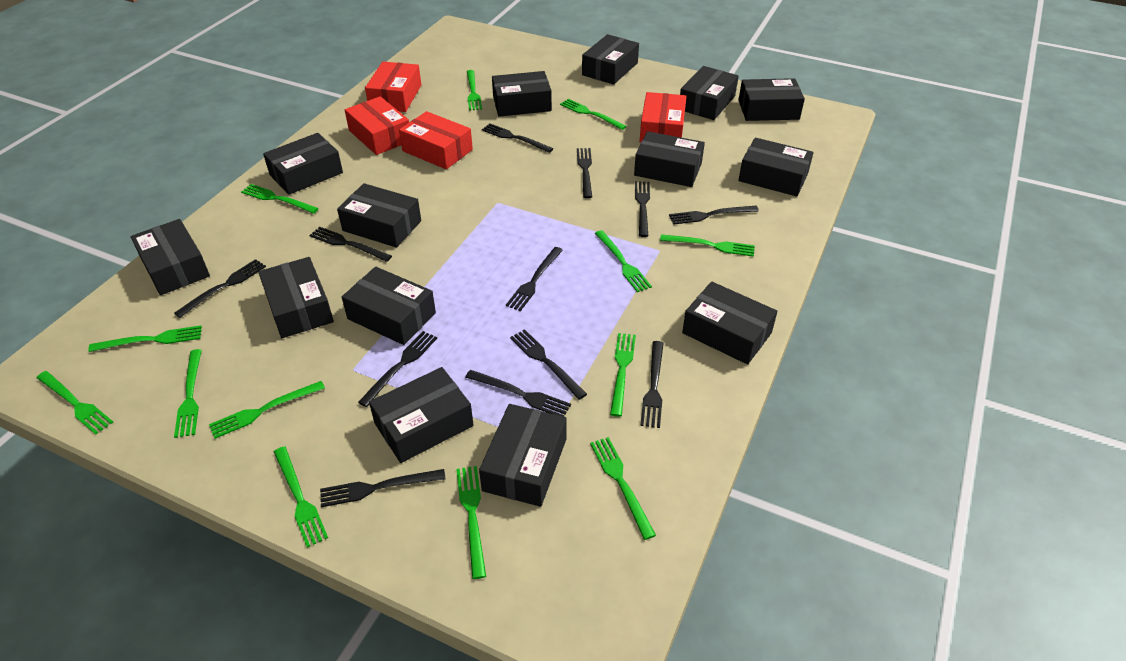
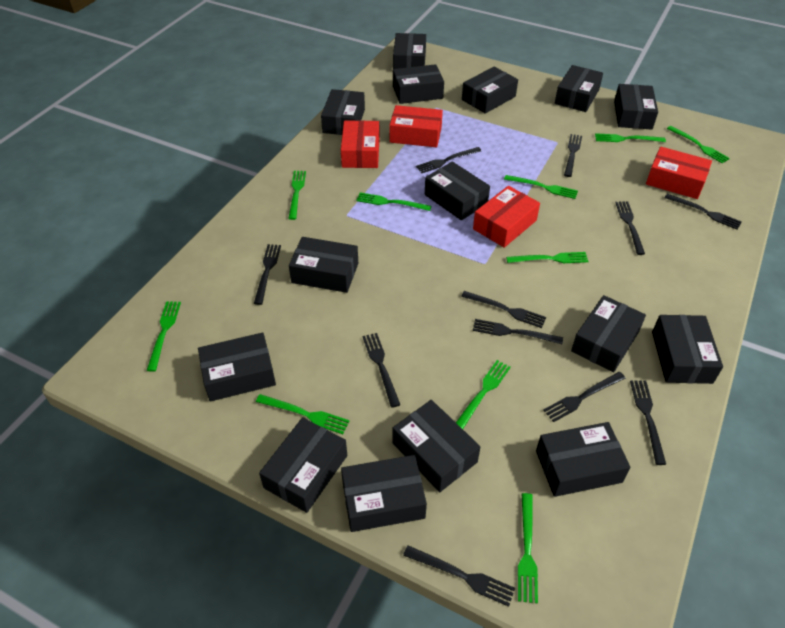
black box: 14 -> 15
black fork: 12 -> 11
green fork: 13 -> 10

